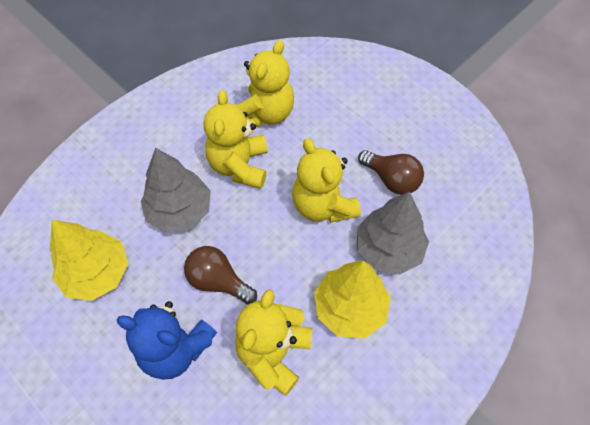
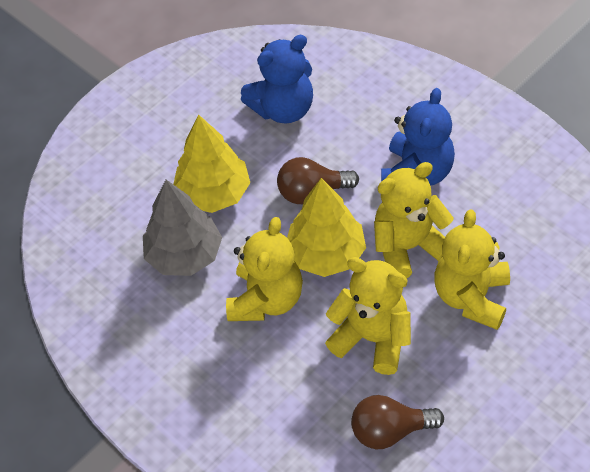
blue teddy bear: 1 -> 2
grey tree: 2 -> 1

